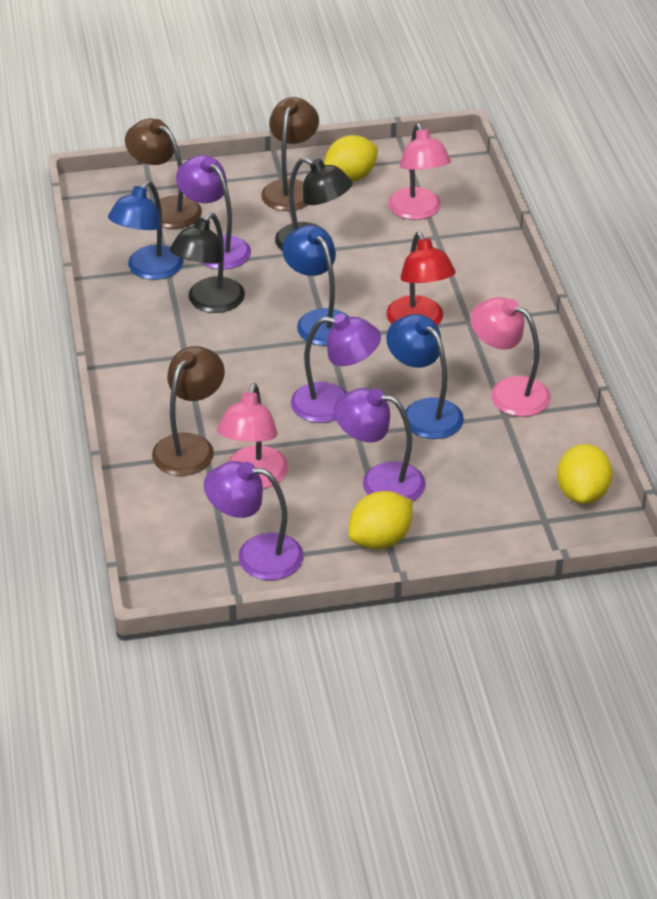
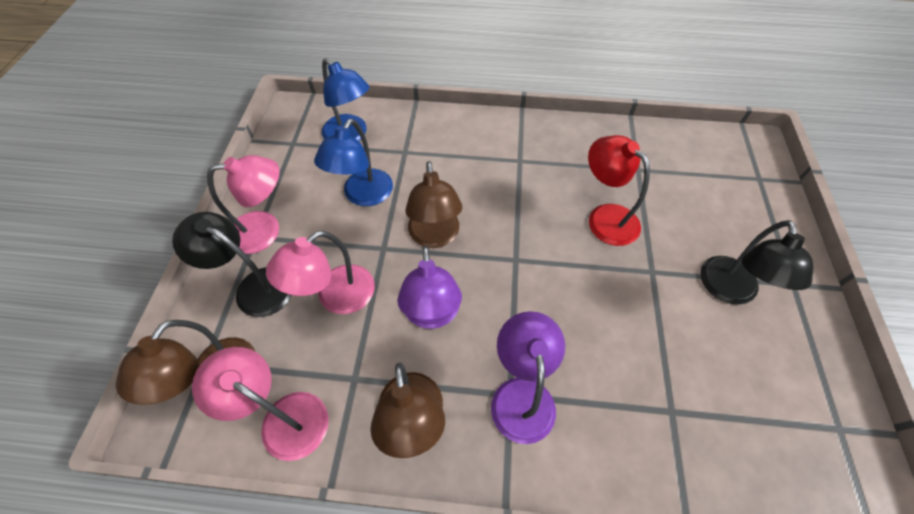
blue lamp: 3 -> 2
purple lamp: 4 -> 2
yellow lemon: 3 -> 0

